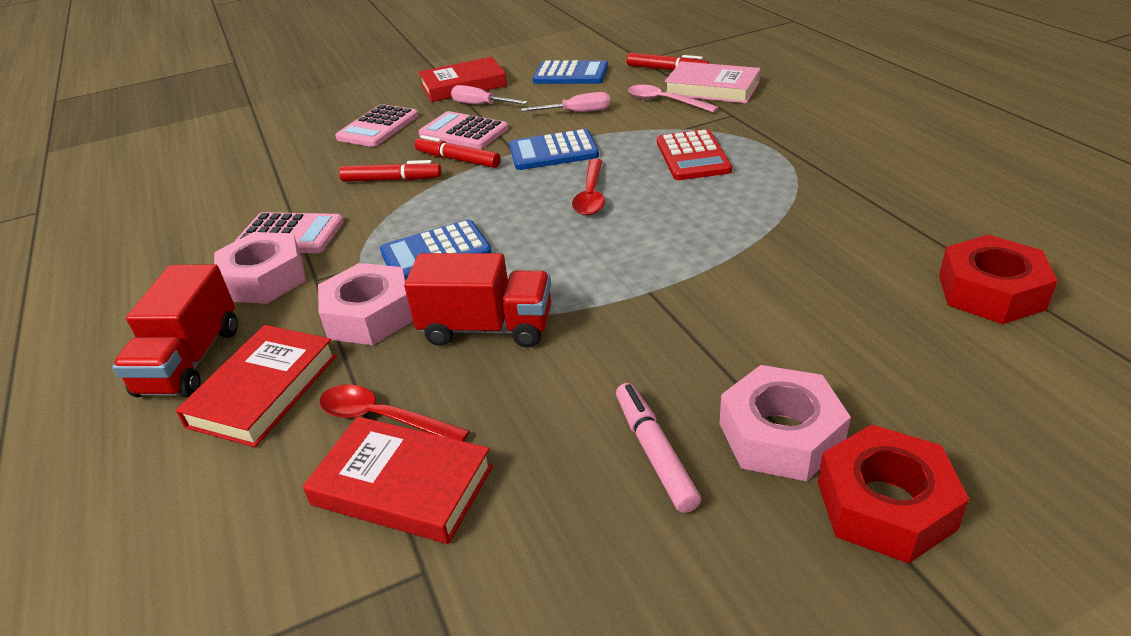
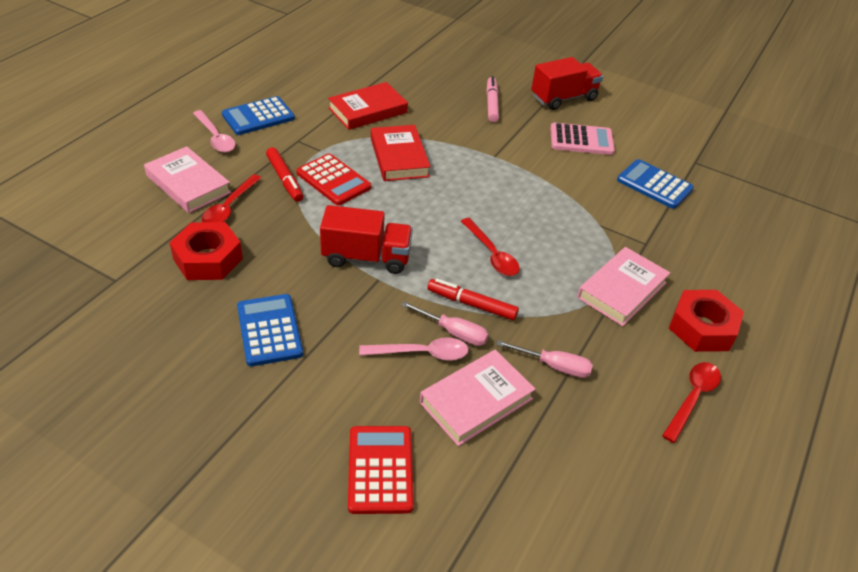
pink book: 1 -> 3
pink calculator: 3 -> 1
pink nut: 3 -> 0
pink spoon: 1 -> 2
red book: 3 -> 2
red calculator: 1 -> 2
red marker: 3 -> 2
red spoon: 2 -> 3

